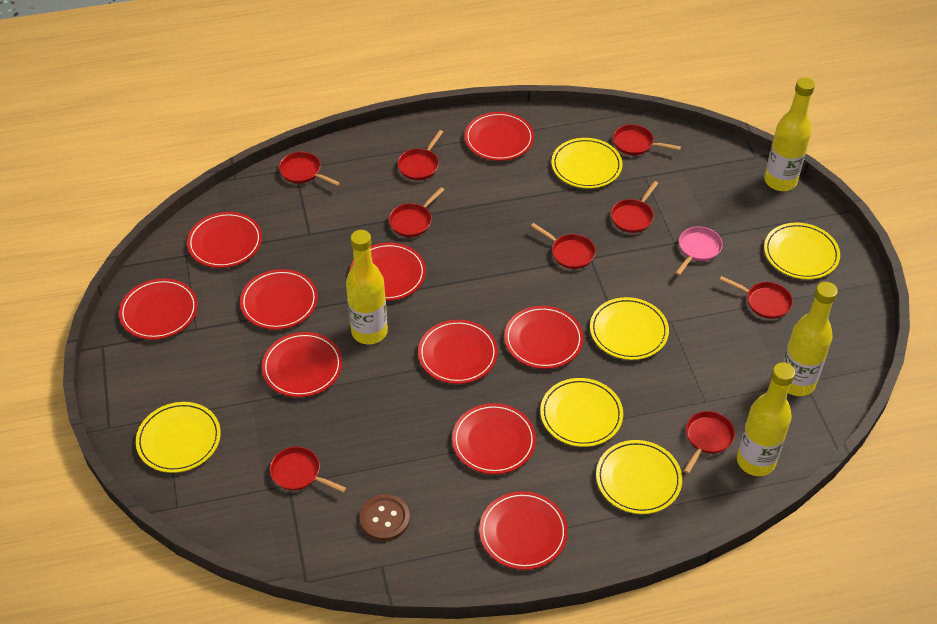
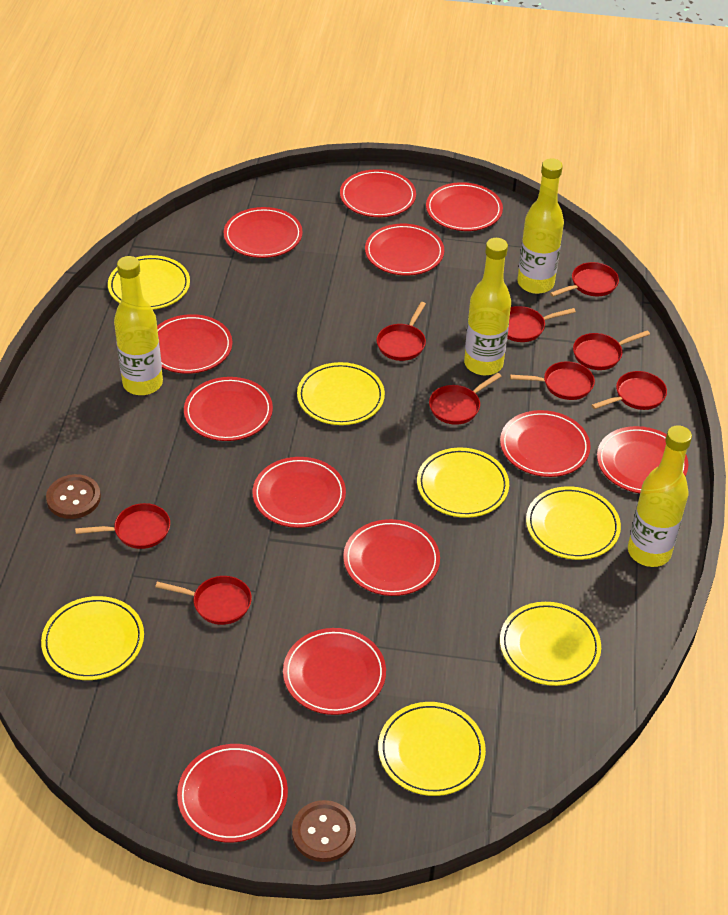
brown button: 1 -> 2
pink pan: 1 -> 0
red plate: 10 -> 12
yellow plate: 6 -> 7

